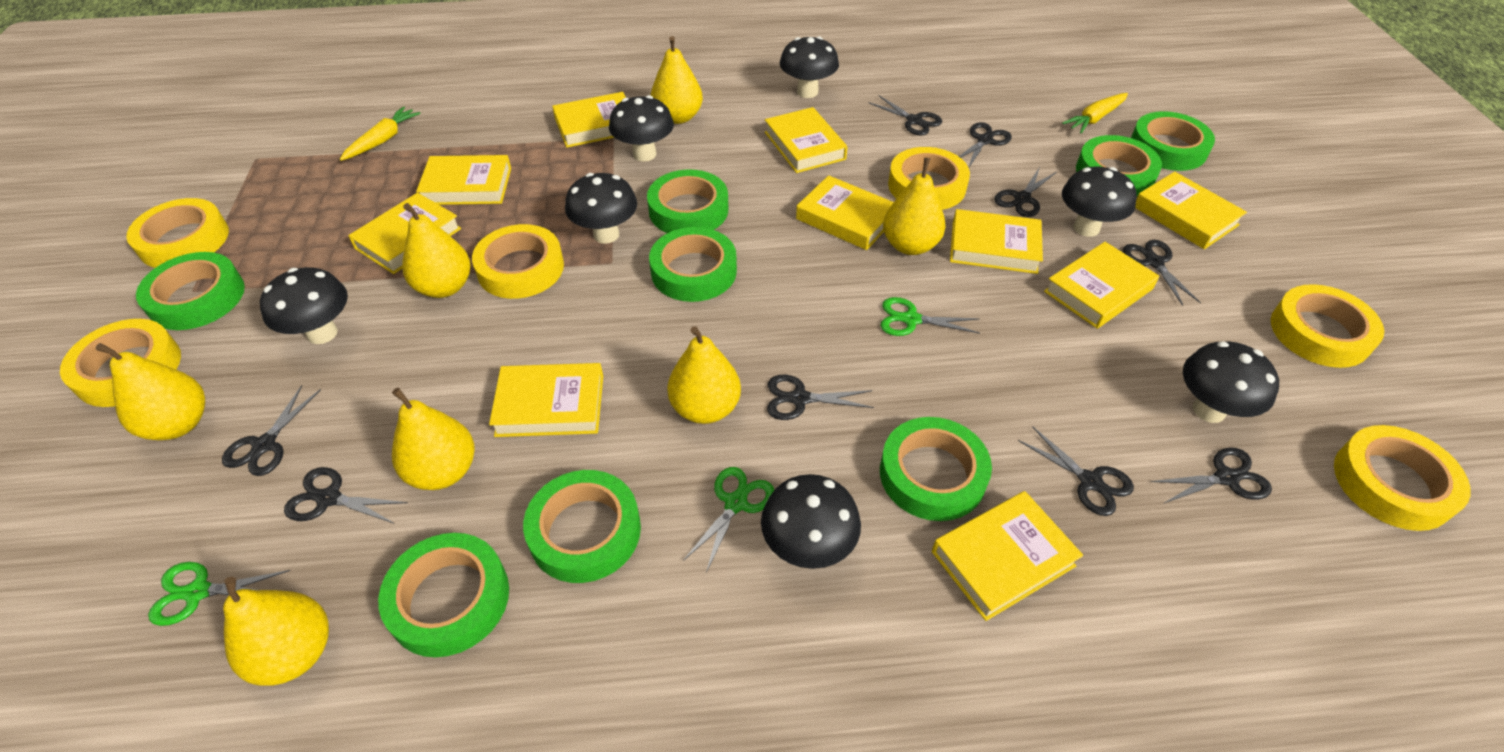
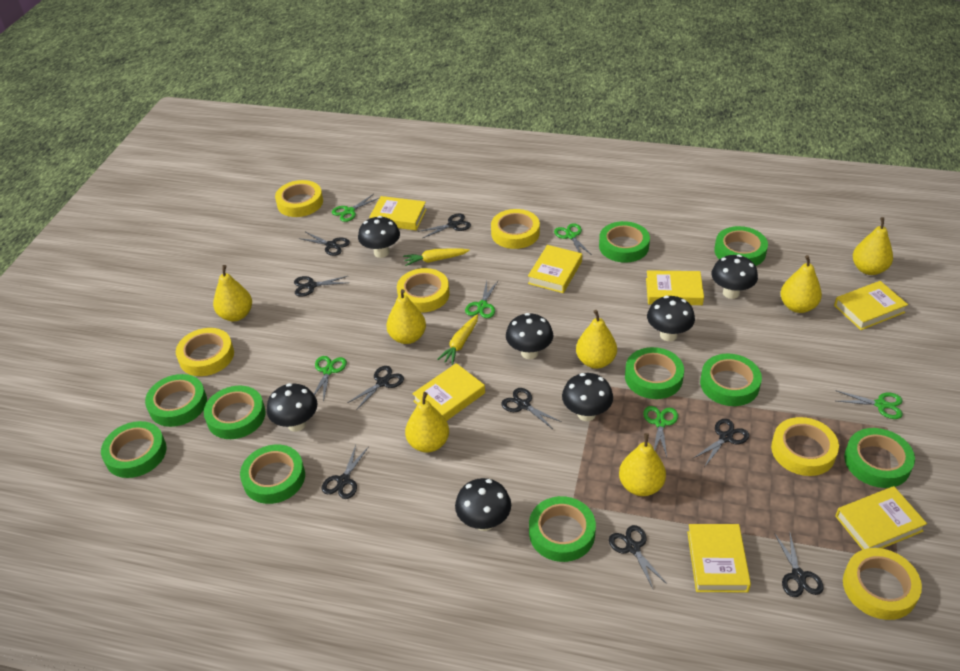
green scissors: 3 -> 6
green tape: 8 -> 10
yellow book: 10 -> 7

